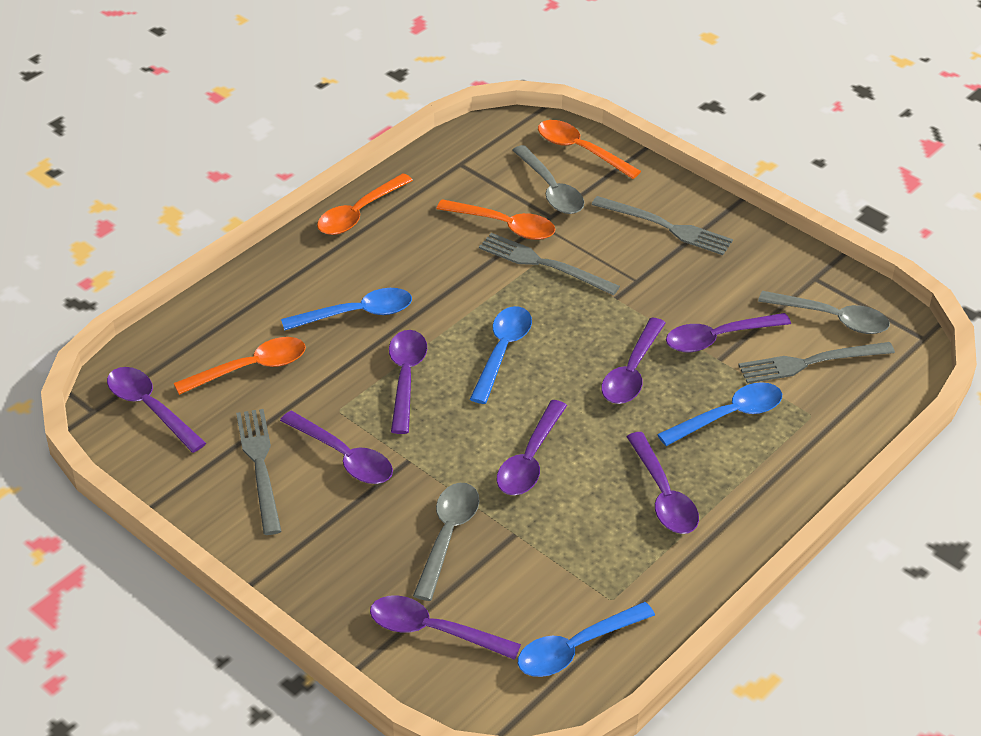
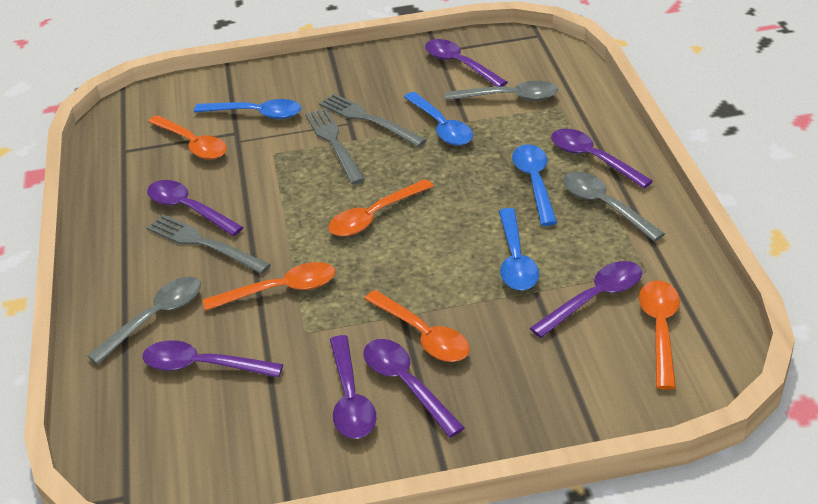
grey fork: 4 -> 3
orange spoon: 4 -> 5
purple spoon: 8 -> 7

